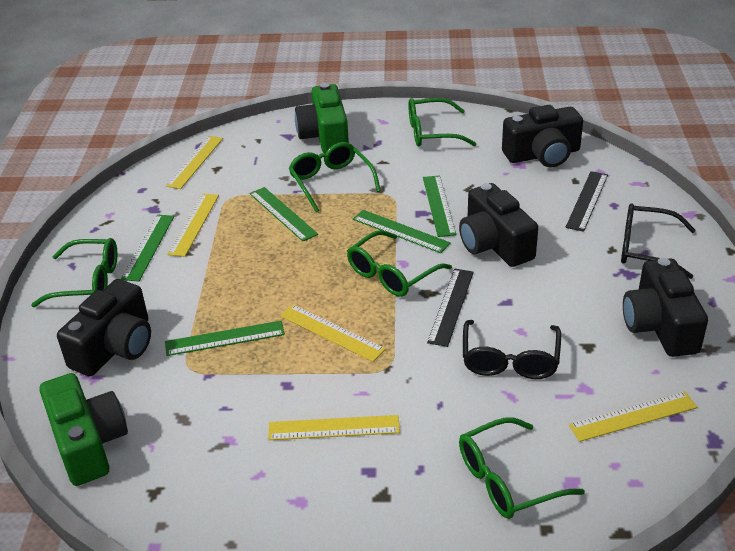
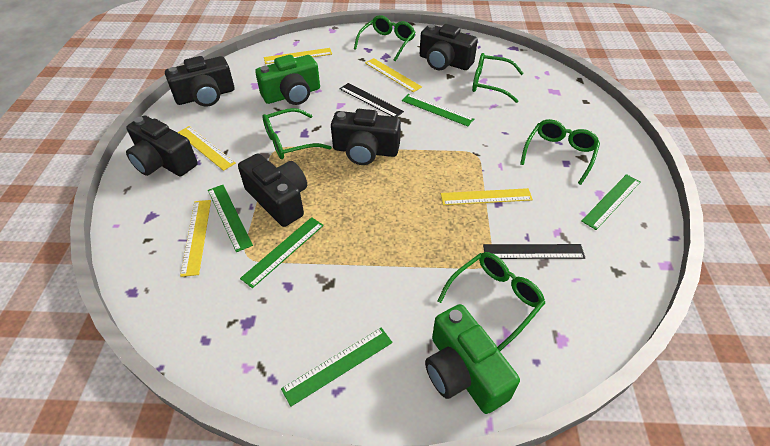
black camera: 4 -> 5
black glasses: 2 -> 0

